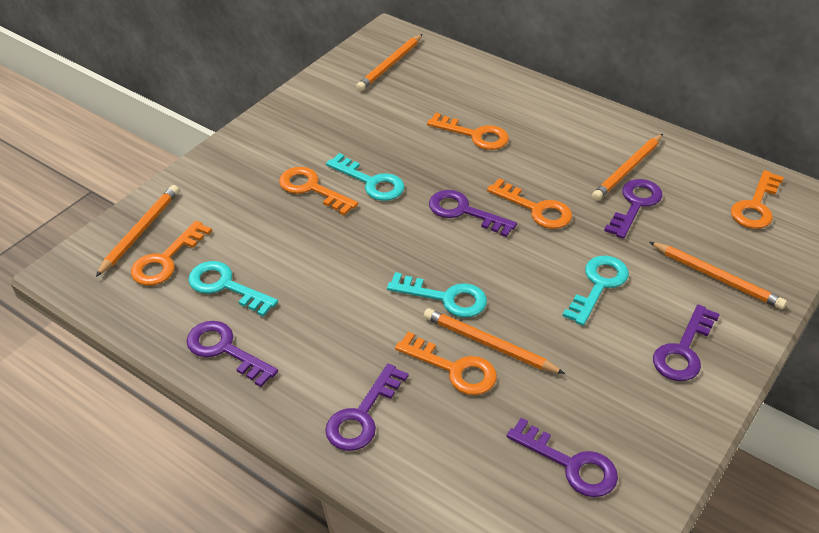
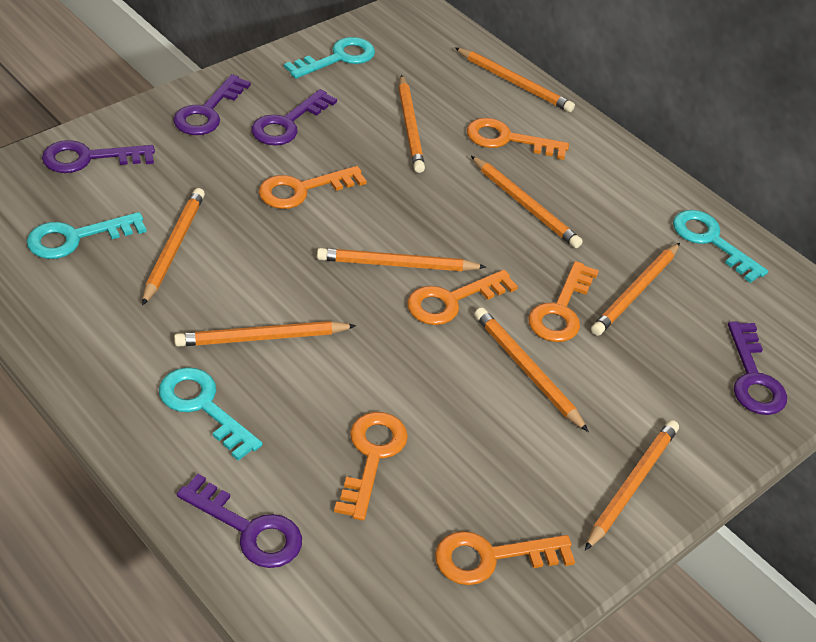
orange pencil: 5 -> 9
purple key: 6 -> 5

